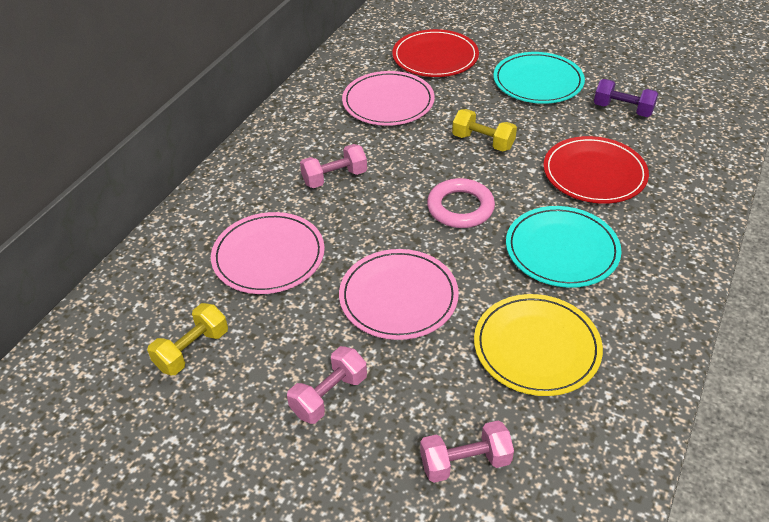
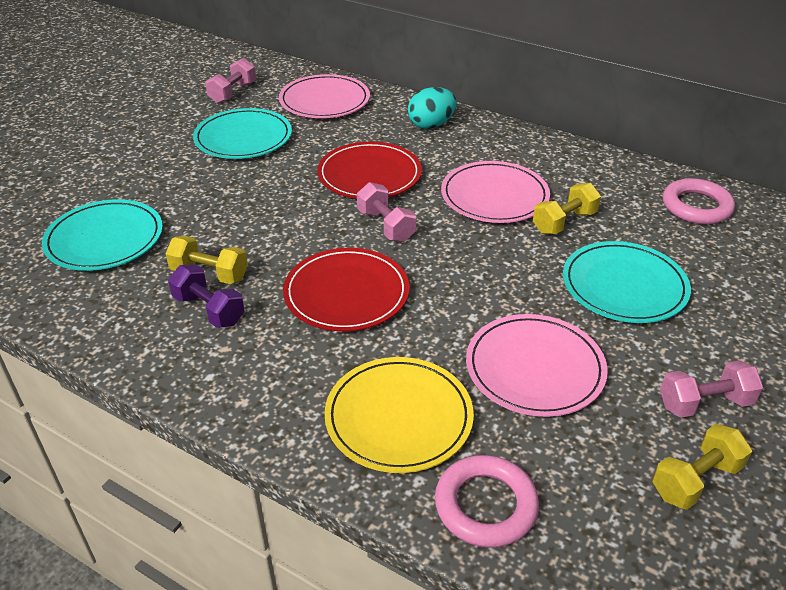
pink ring: 1 -> 2
turquoise egg: 0 -> 1
turquoise plate: 2 -> 3
yellow dumbbell: 2 -> 3

